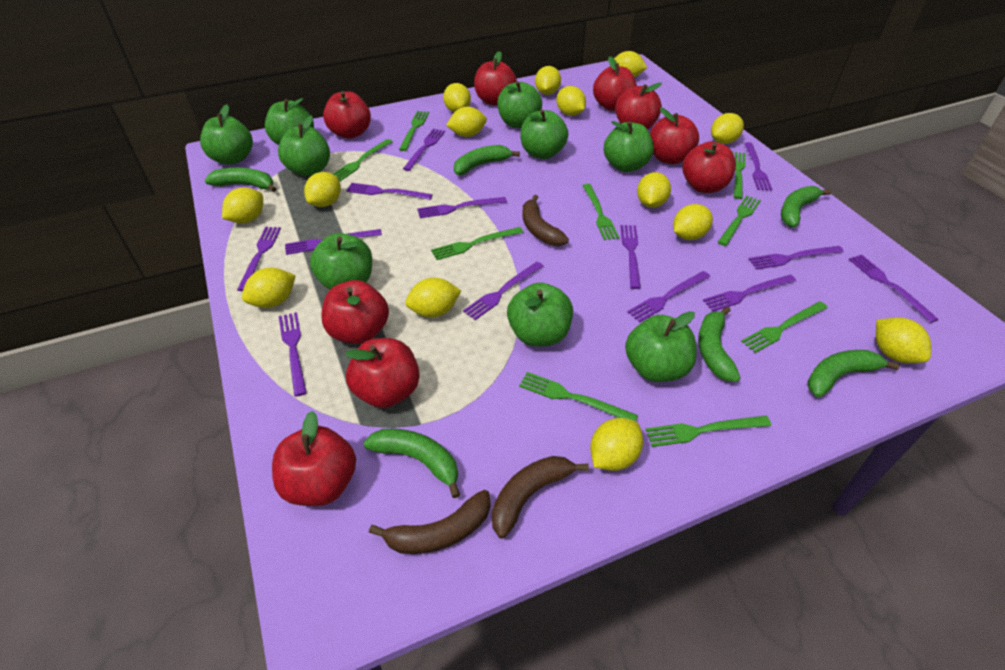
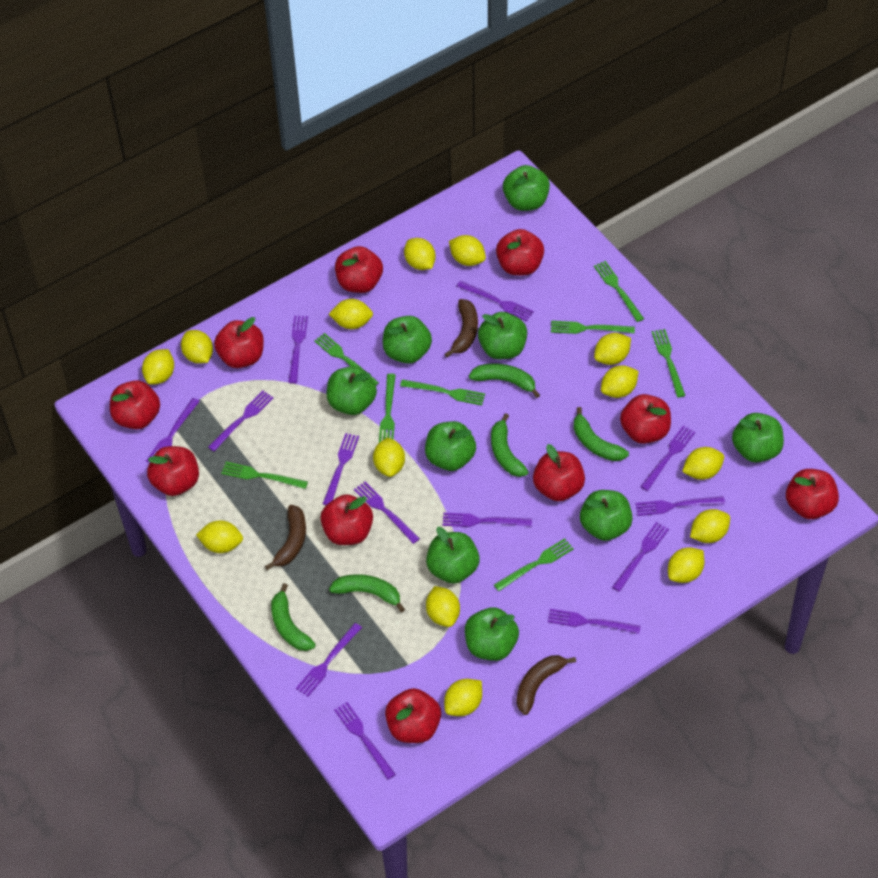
green banana: 6 -> 5
green fork: 9 -> 8
red apple: 9 -> 10

